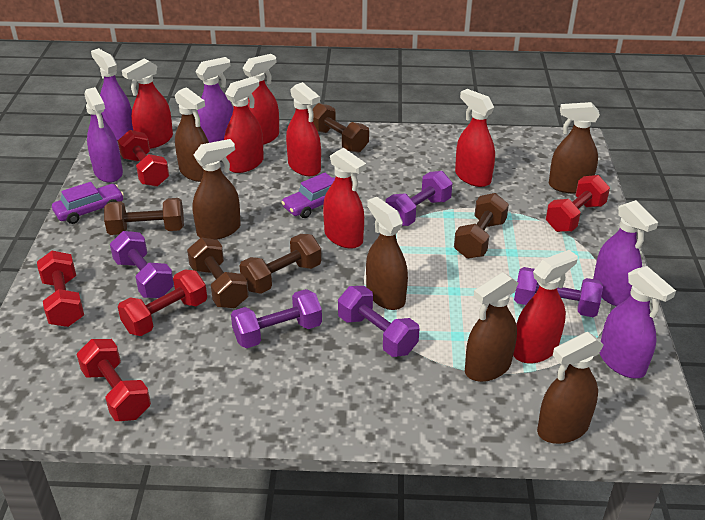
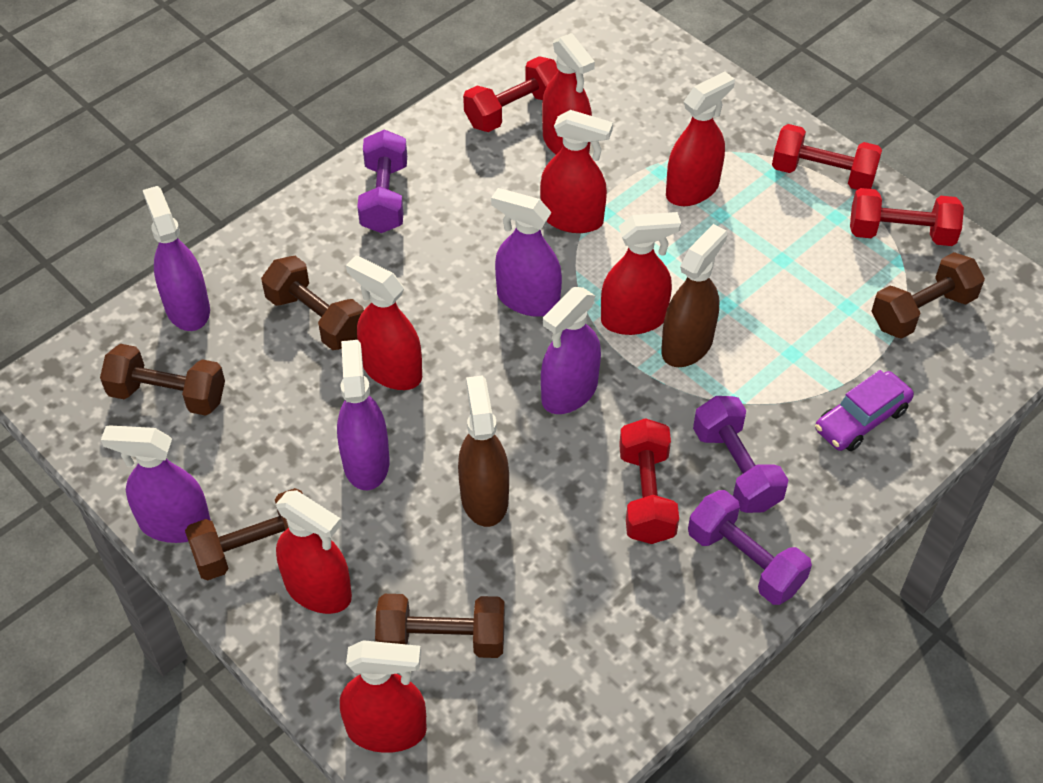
brown spray bottle: 6 -> 2
purple car: 2 -> 1
purple dumbbell: 5 -> 3
red dumbbell: 5 -> 4

